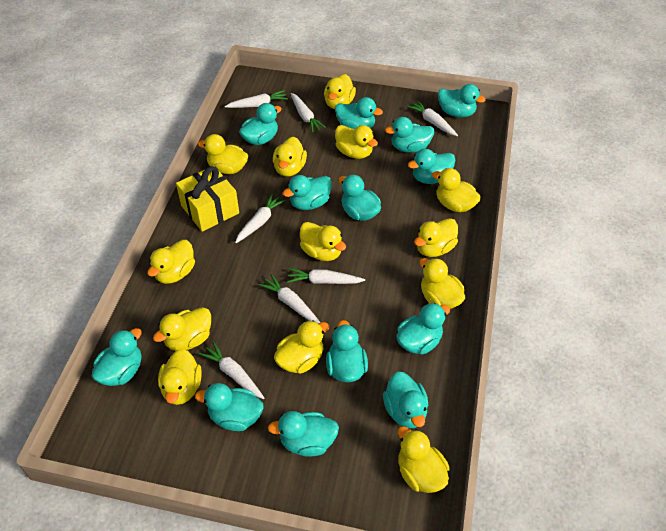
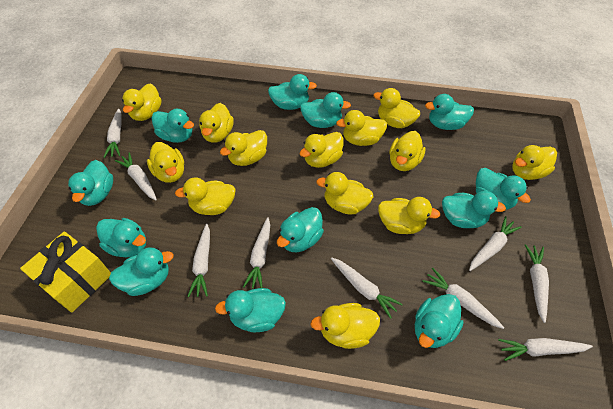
turquoise duck: 13 -> 12
white carrot: 7 -> 9

